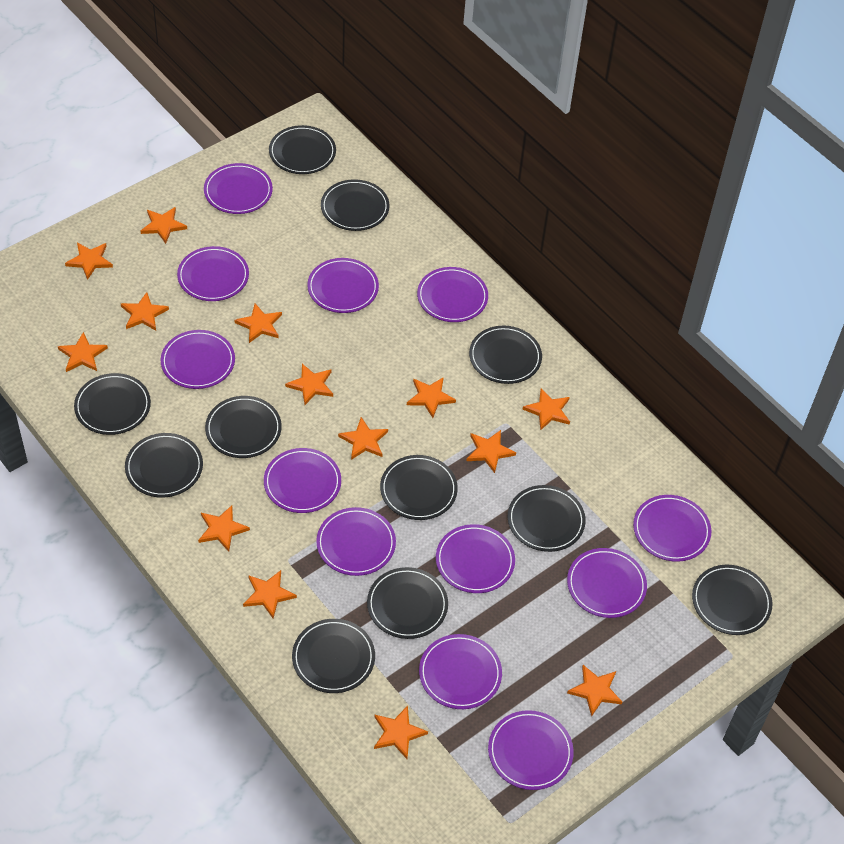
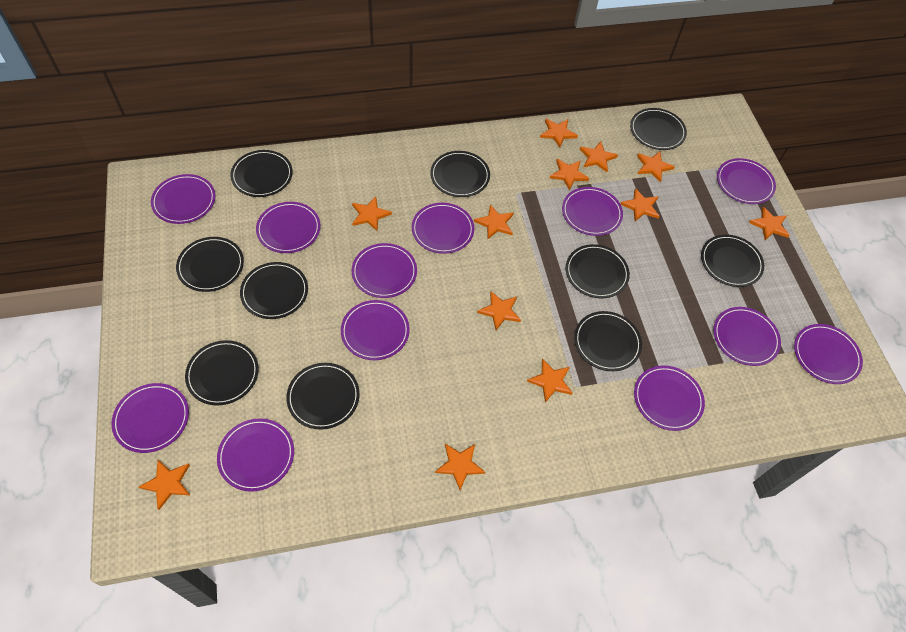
black plate: 11 -> 10
orange star: 14 -> 12

